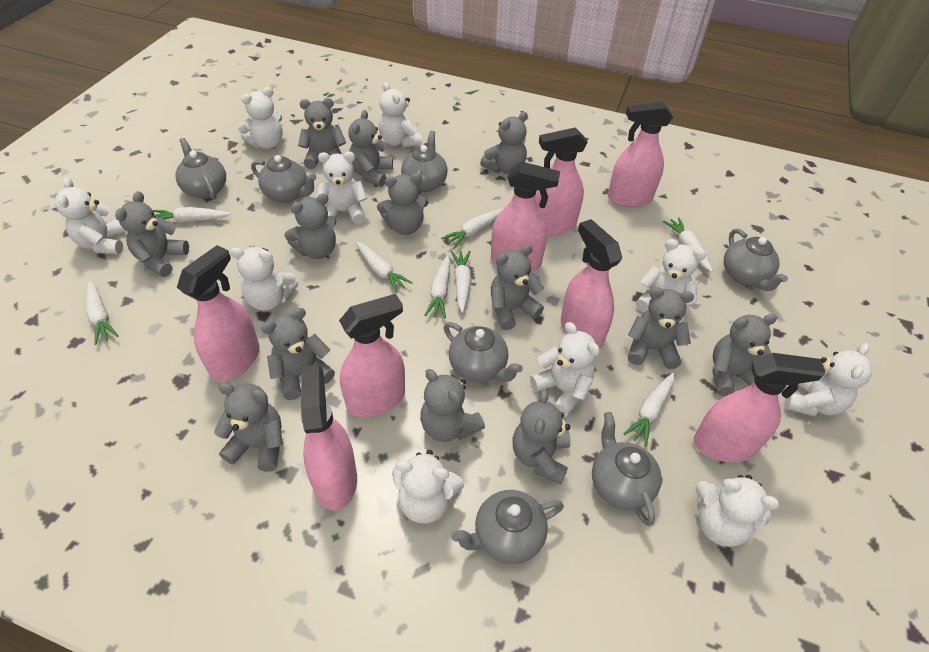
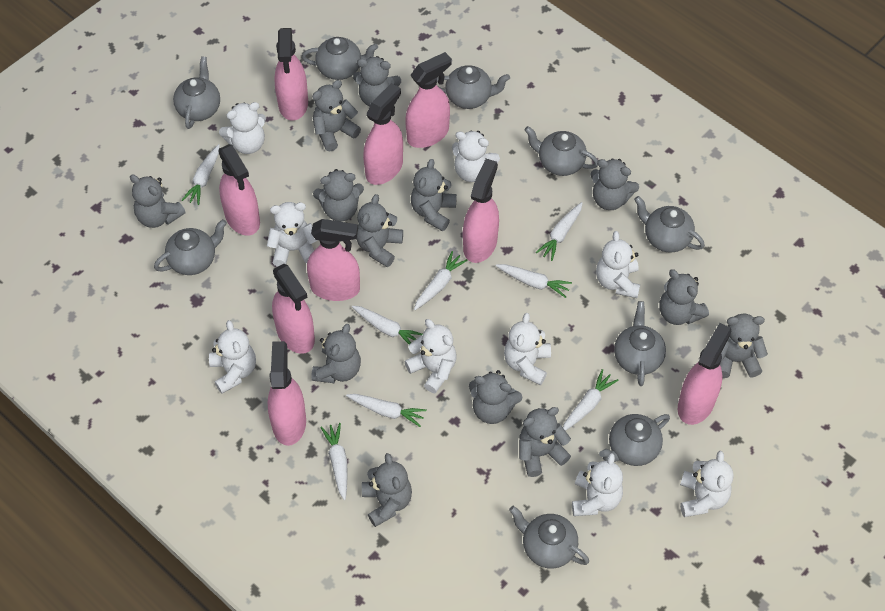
grey teapot: 7 -> 9
pink spray bottle: 8 -> 9
white teddy bear: 10 -> 9

